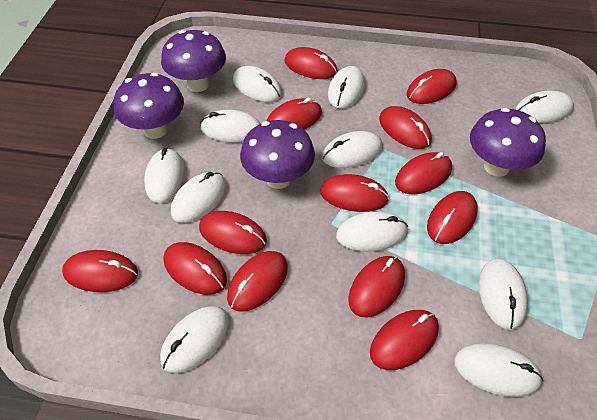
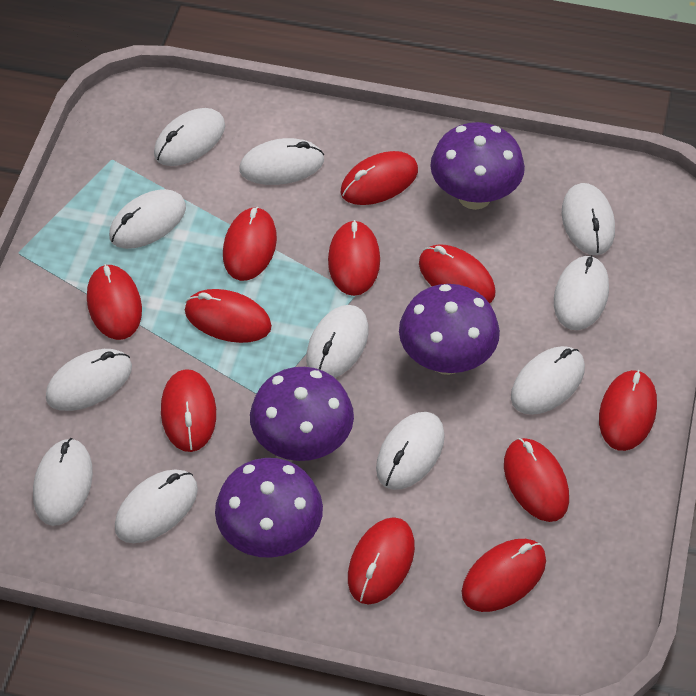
red mouse: 13 -> 11

